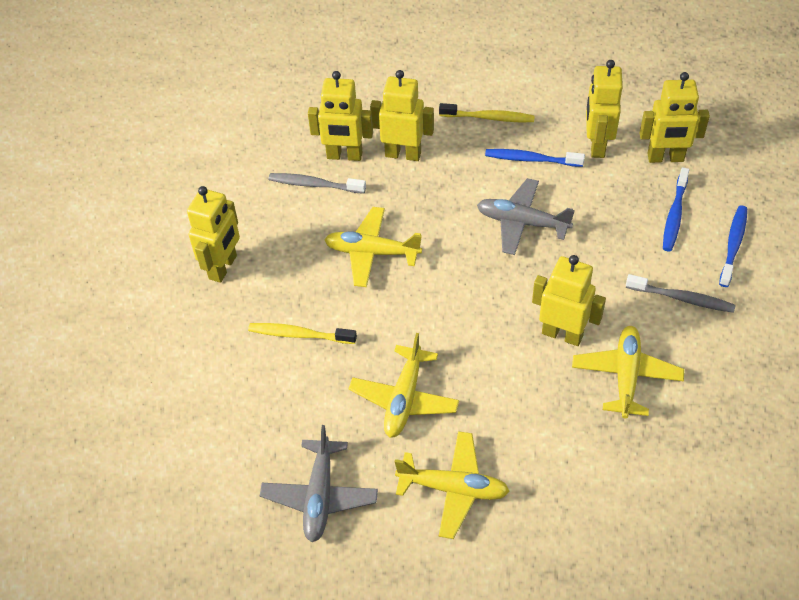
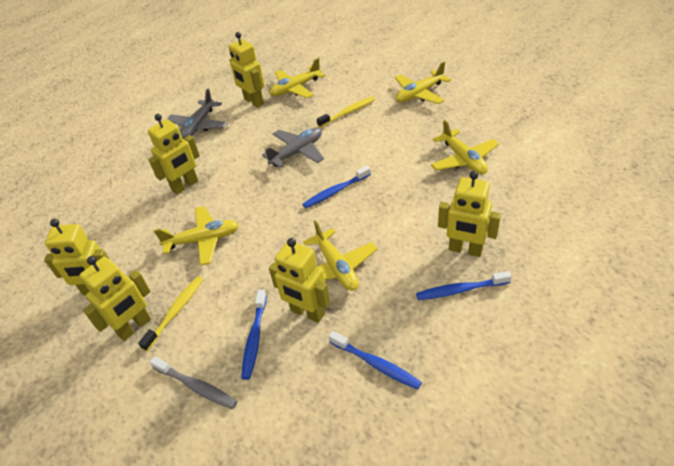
blue toothbrush: 3 -> 4
grey toothbrush: 2 -> 1
yellow plane: 4 -> 5

